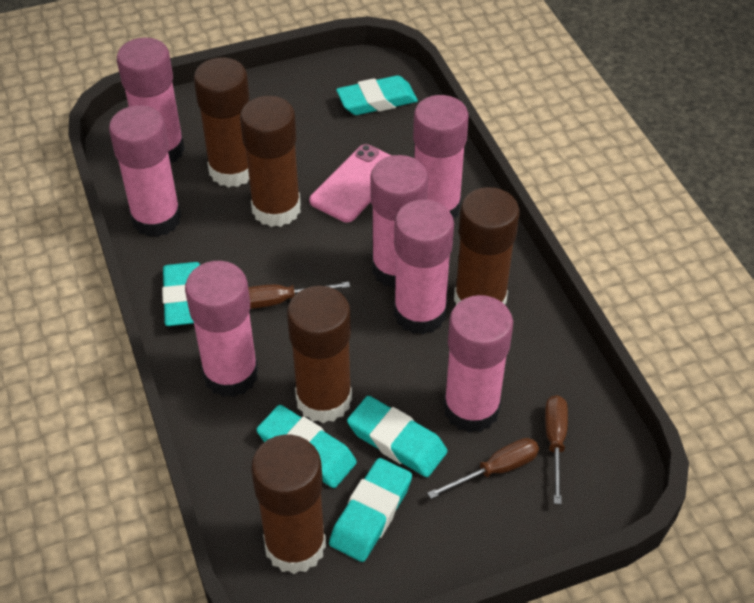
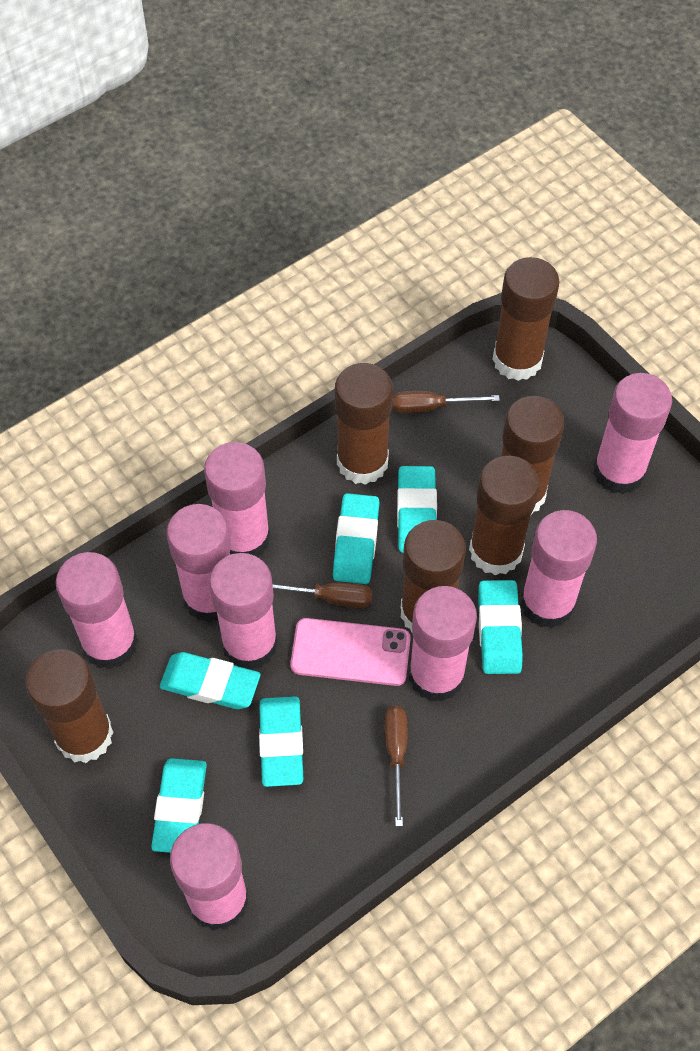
brown glue stick: 5 -> 6
pink glue stick: 7 -> 8
turquoise eraser: 5 -> 6

